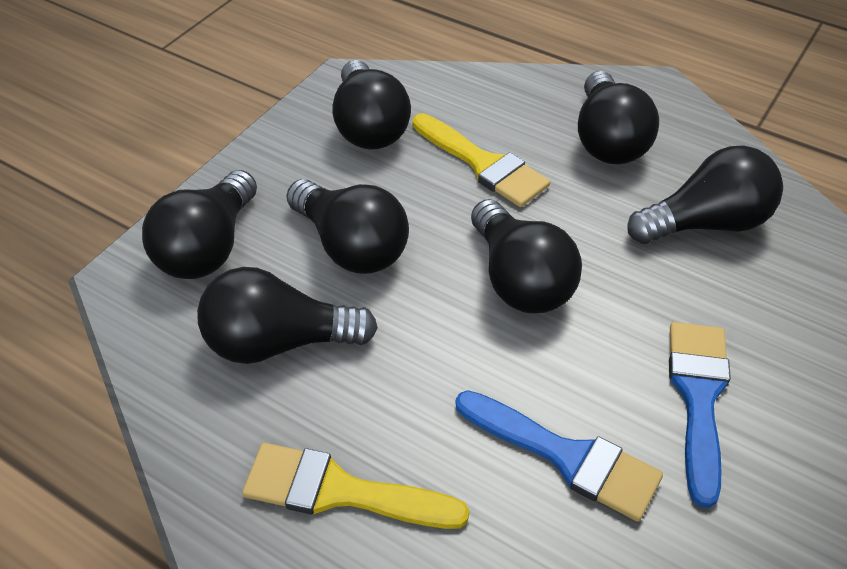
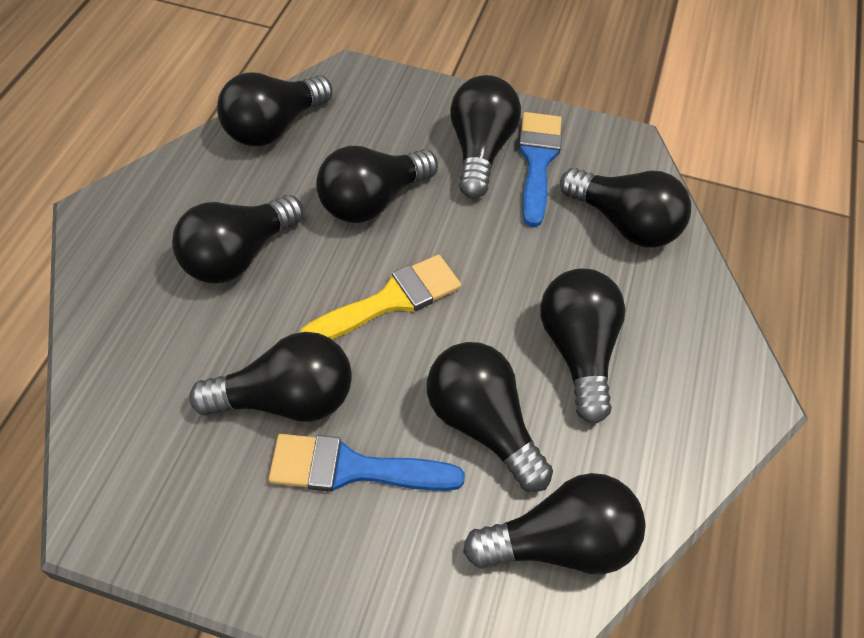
black light bulb: 7 -> 9
yellow brush: 2 -> 1

